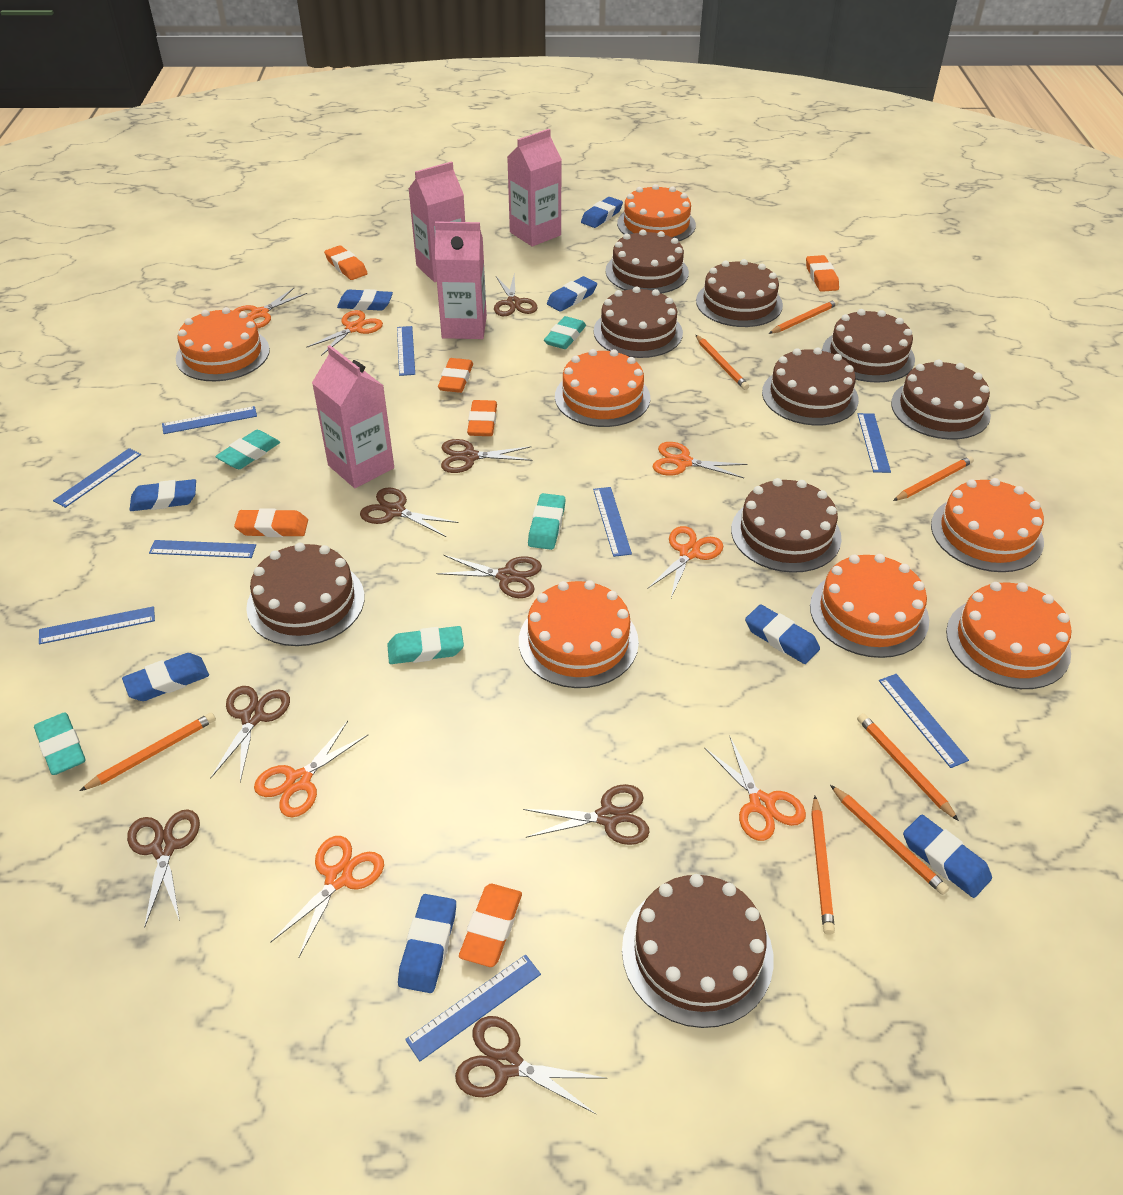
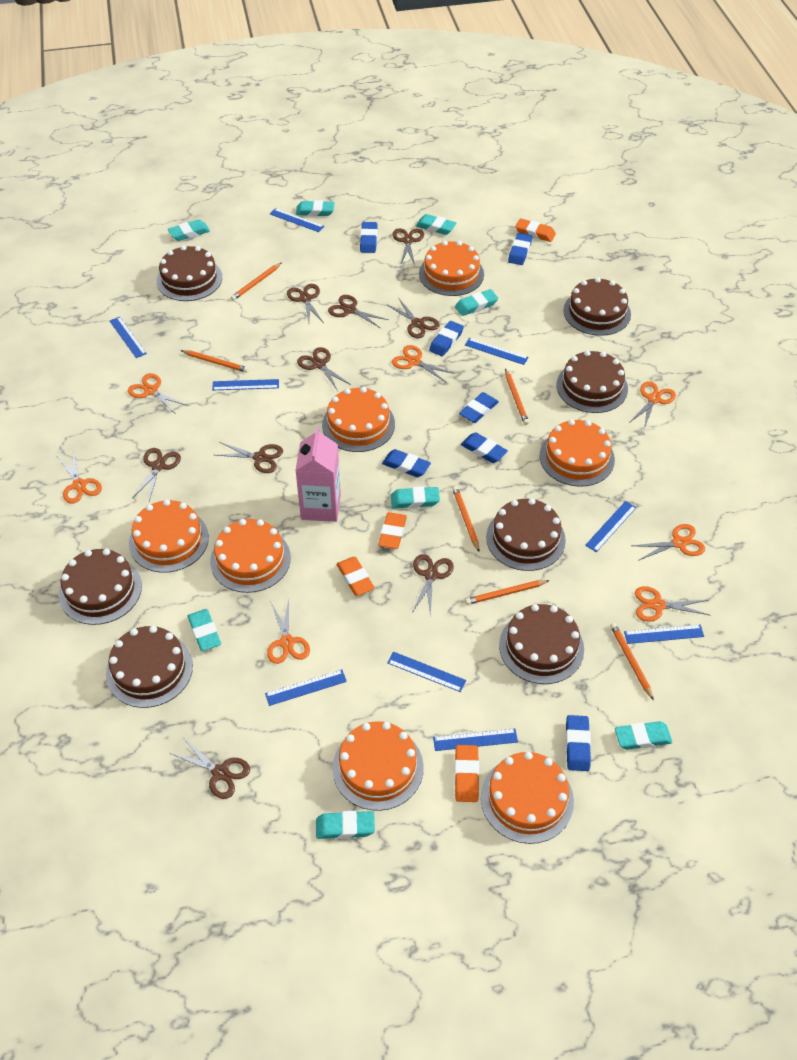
blue eraser: 8 -> 7
brown cake: 9 -> 7
brown scissors: 8 -> 9
orange eraser: 6 -> 4
orange pencil: 7 -> 6
pink carton: 4 -> 1
turquoise eraser: 5 -> 8

